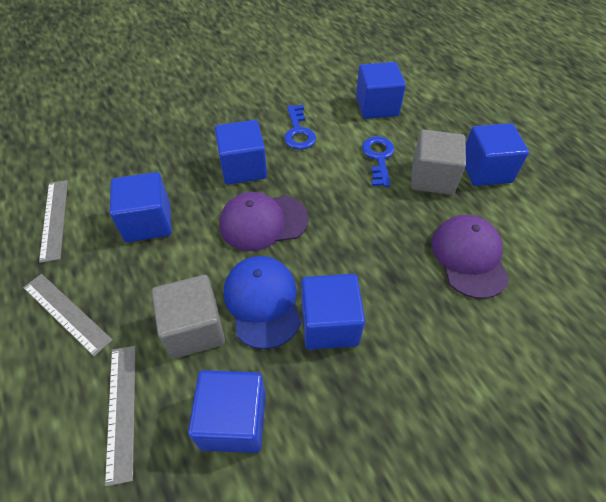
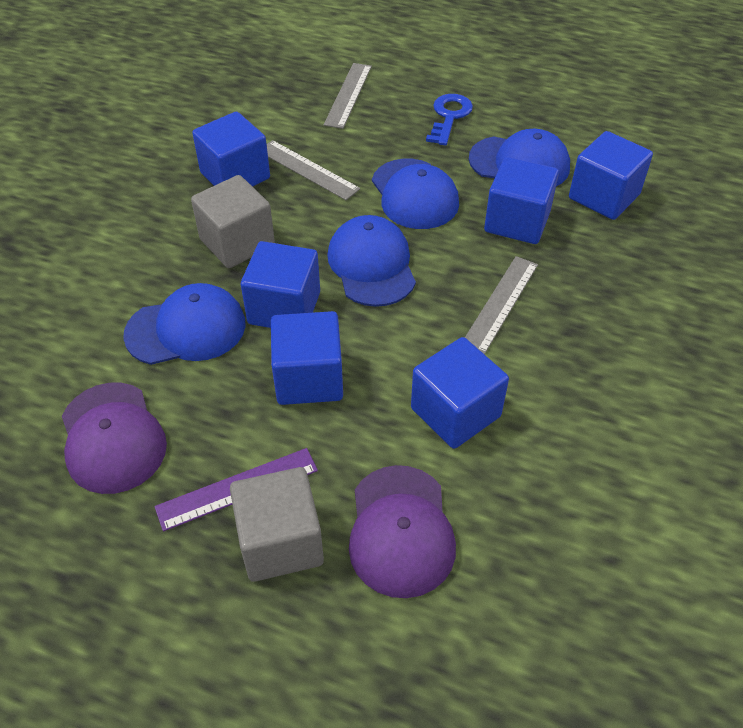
blue cap: 1 -> 4
blue key: 2 -> 1
purple ruler: 0 -> 1

